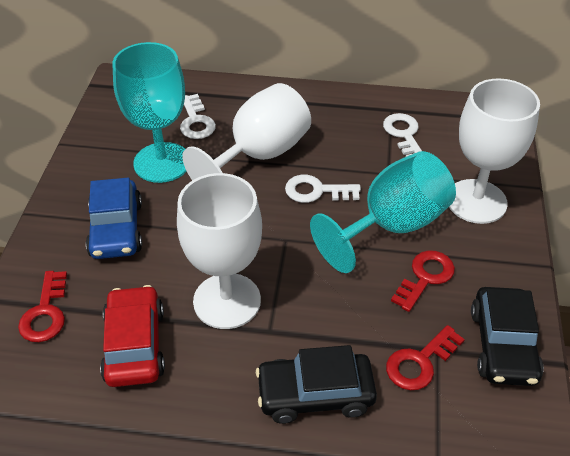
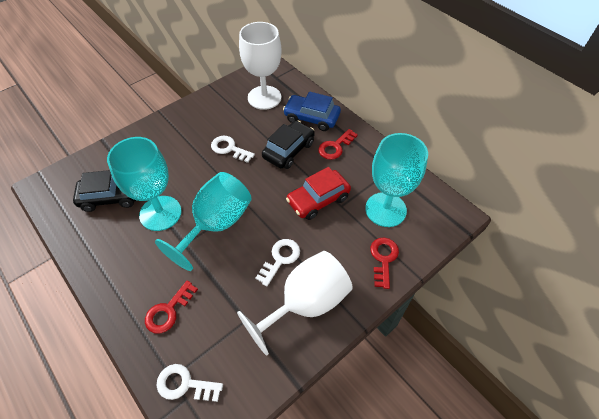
turquoise goblet: 2 -> 3
white goblet: 3 -> 2

